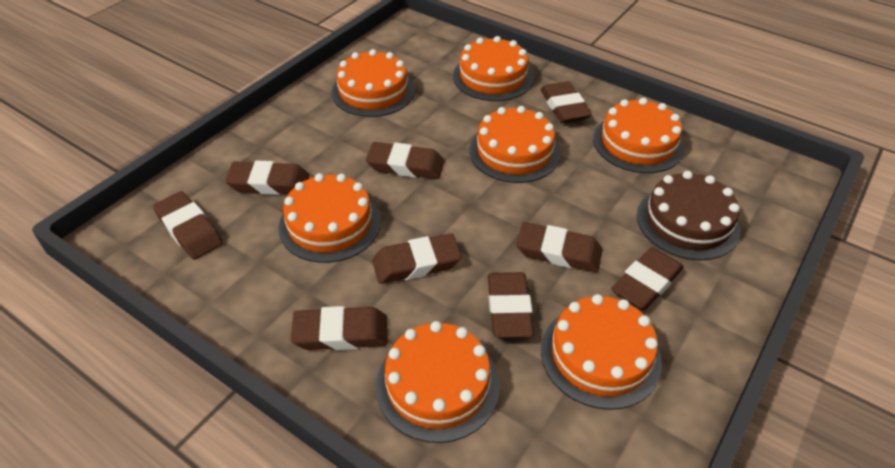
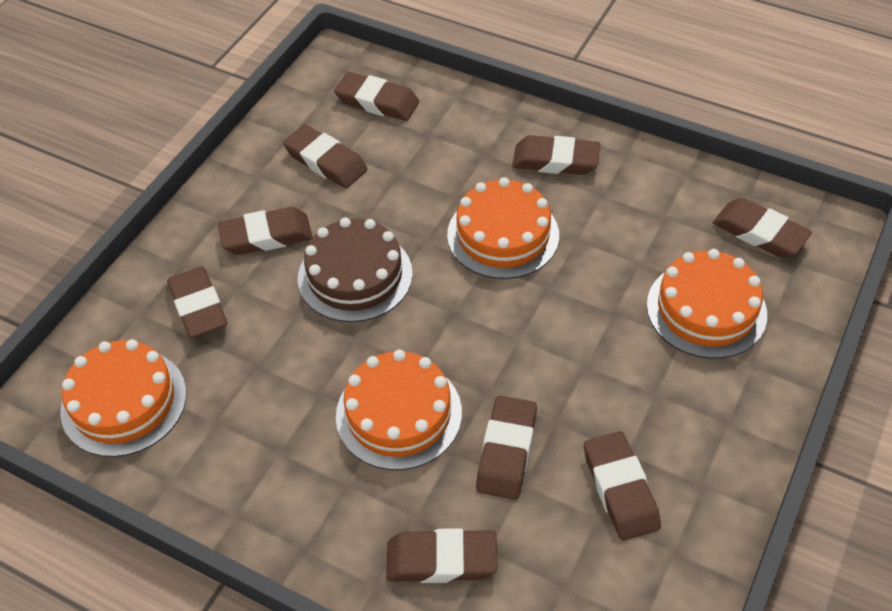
orange cake: 7 -> 4

